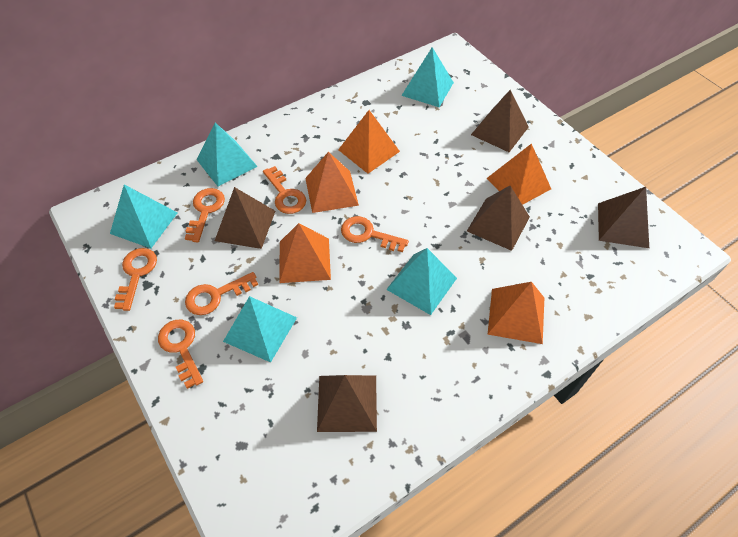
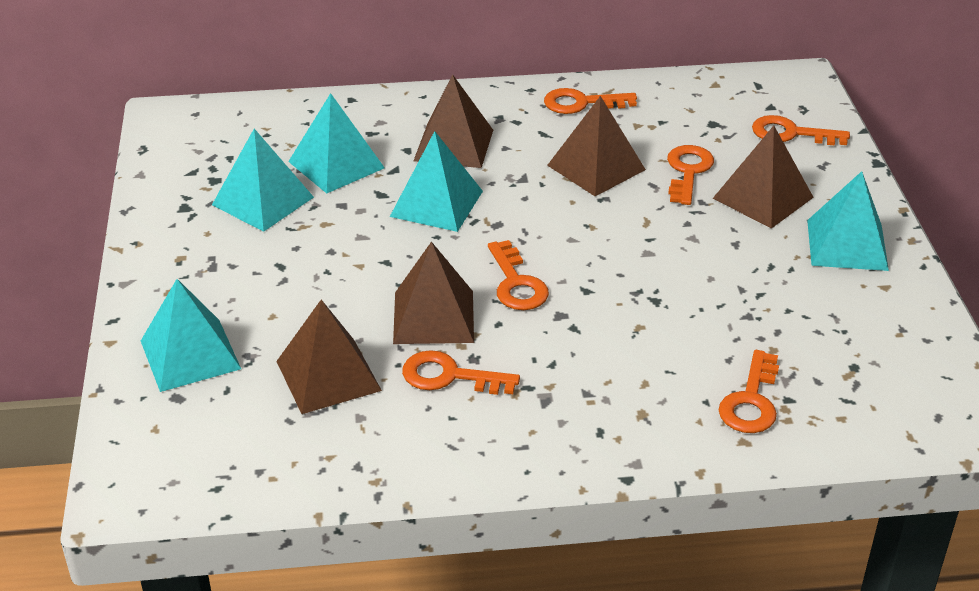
orange pyramid: 5 -> 0

